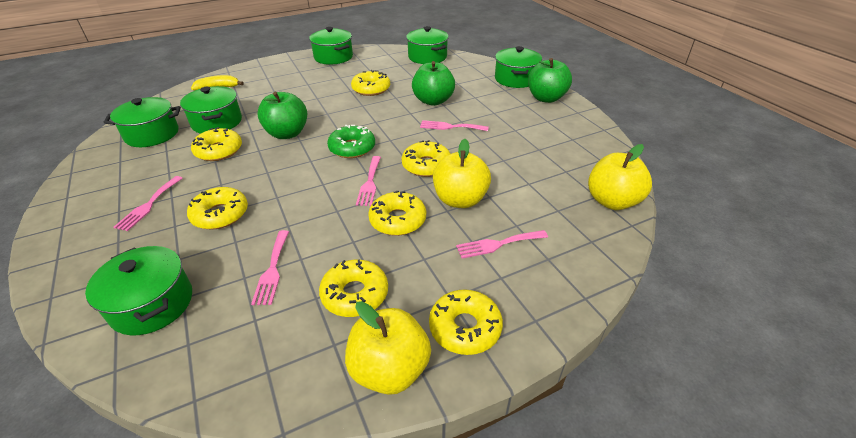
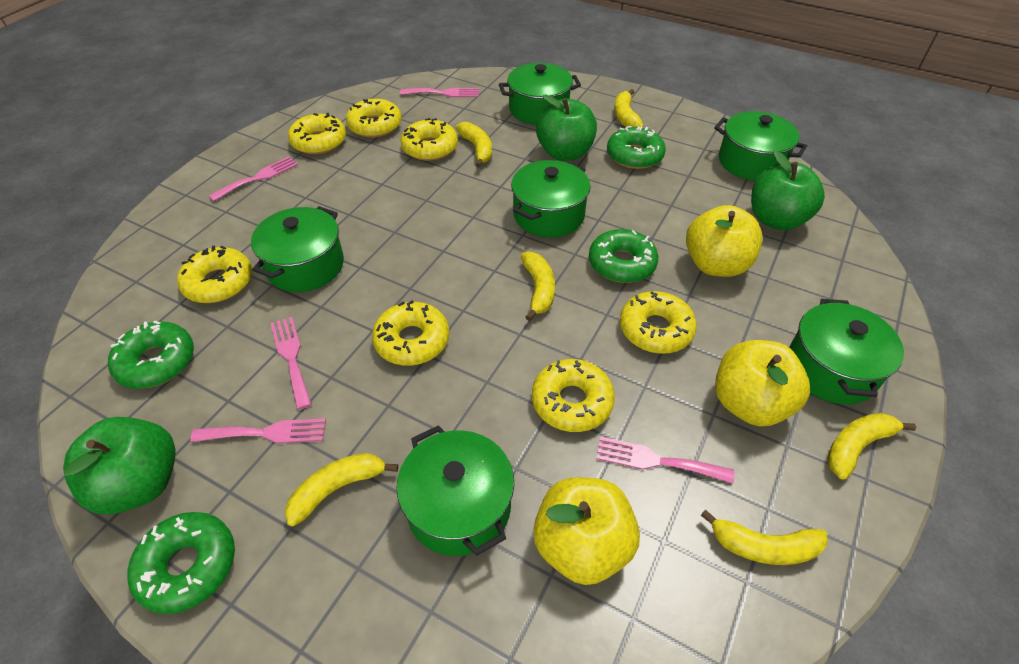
green donut: 1 -> 4
yellow banana: 1 -> 6

